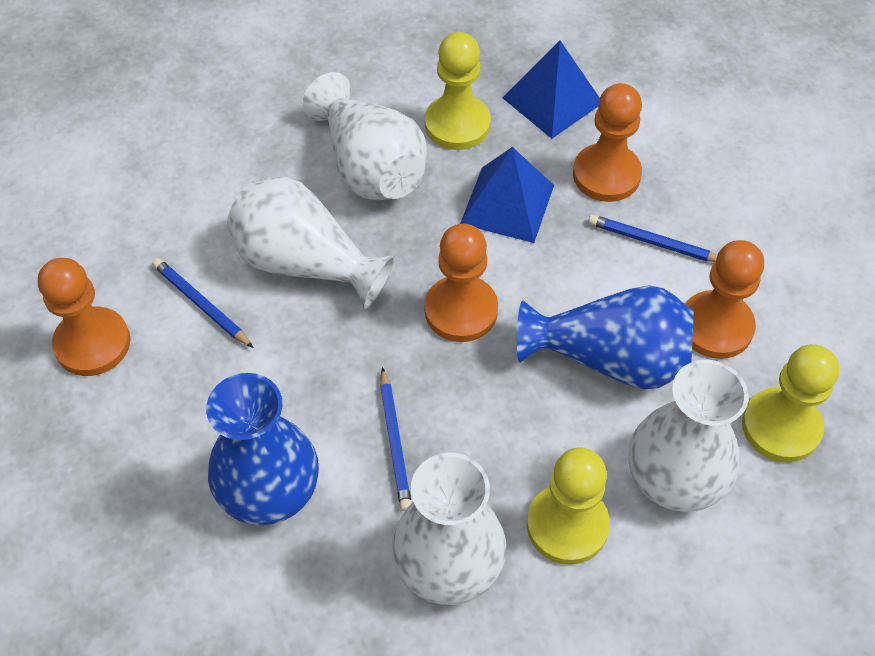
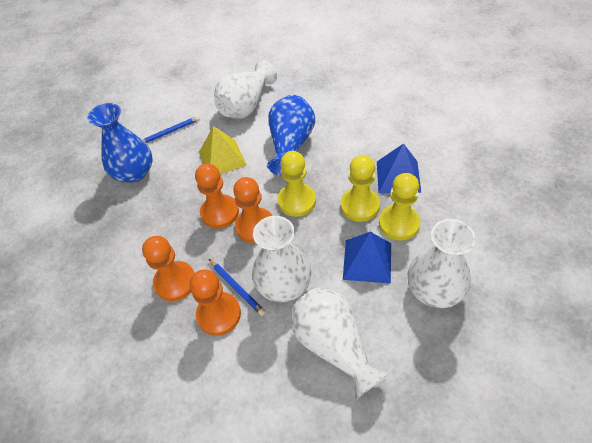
blue pencil: 3 -> 2
yellow pyramid: 0 -> 1

